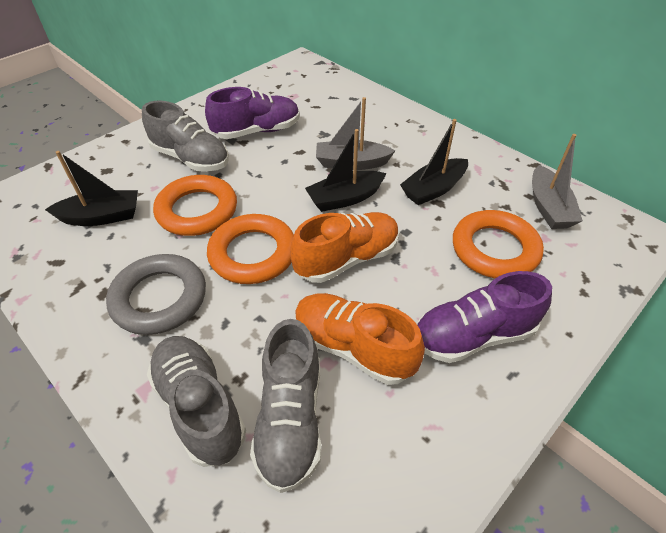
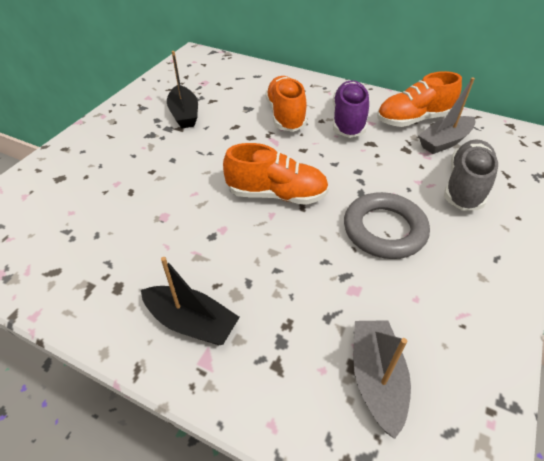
black boat: 3 -> 2
grey shoe: 3 -> 1
orange ring: 3 -> 0
orange shoe: 2 -> 3
purple shoe: 2 -> 1

